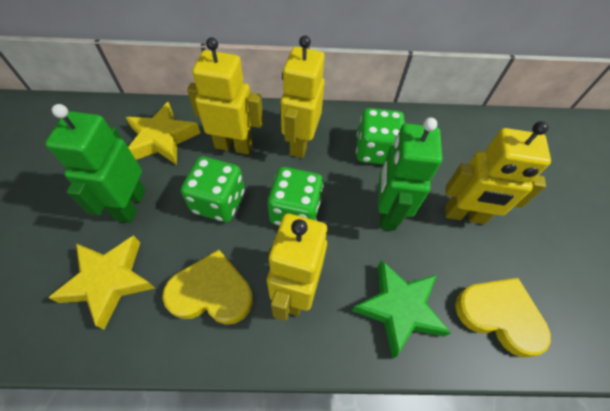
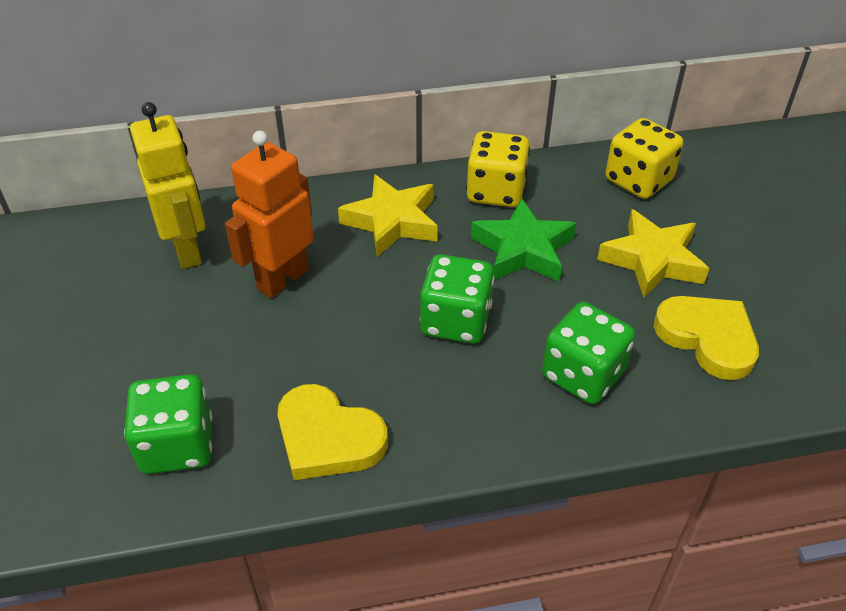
green robot: 2 -> 0
orange robot: 0 -> 1
yellow dice: 0 -> 2
yellow robot: 4 -> 1

